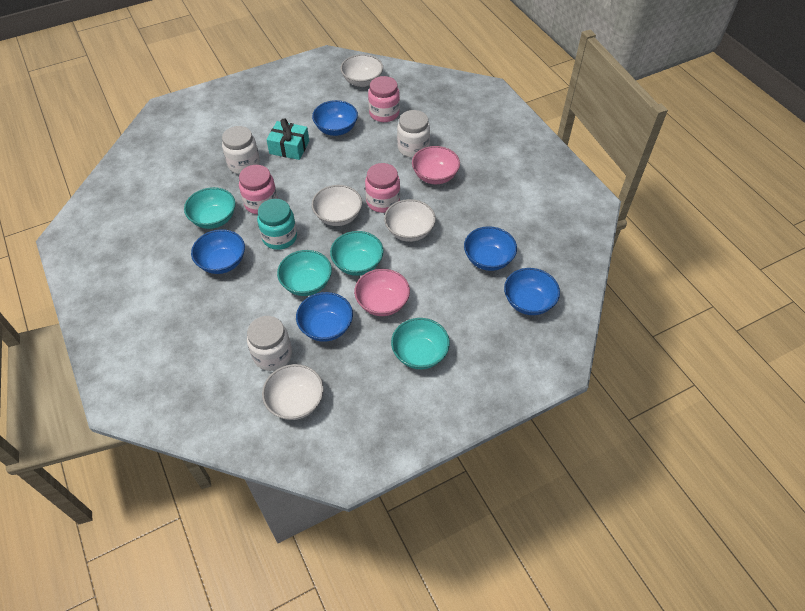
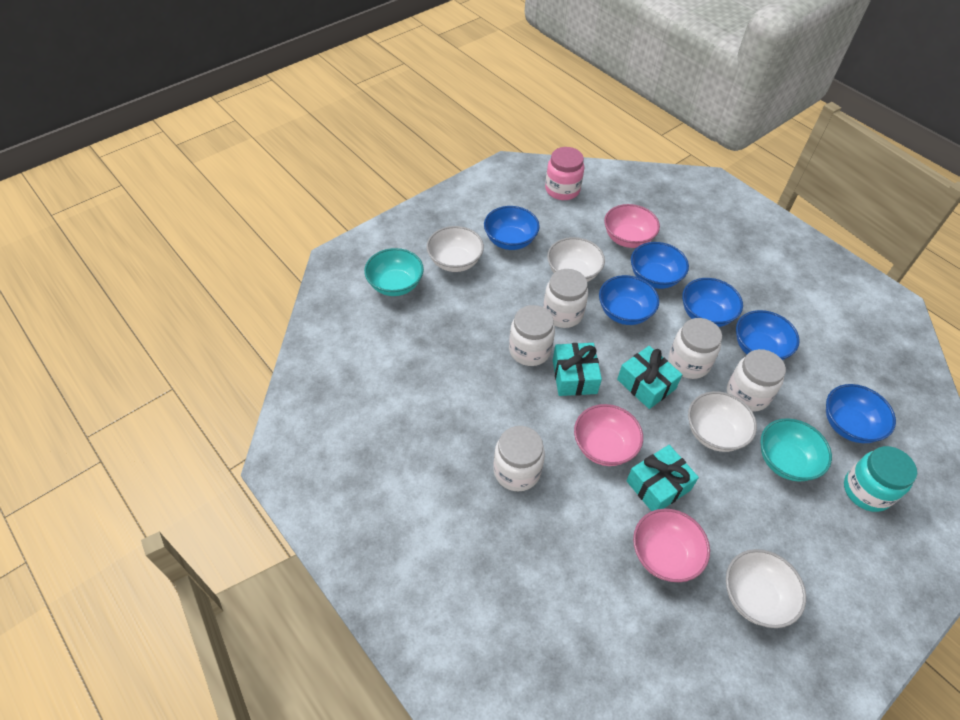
blue bowl: 5 -> 6
pink bowl: 2 -> 3
pink jar: 3 -> 1
turquoise bowl: 4 -> 2
turquoise gift: 1 -> 3
white jar: 3 -> 5

